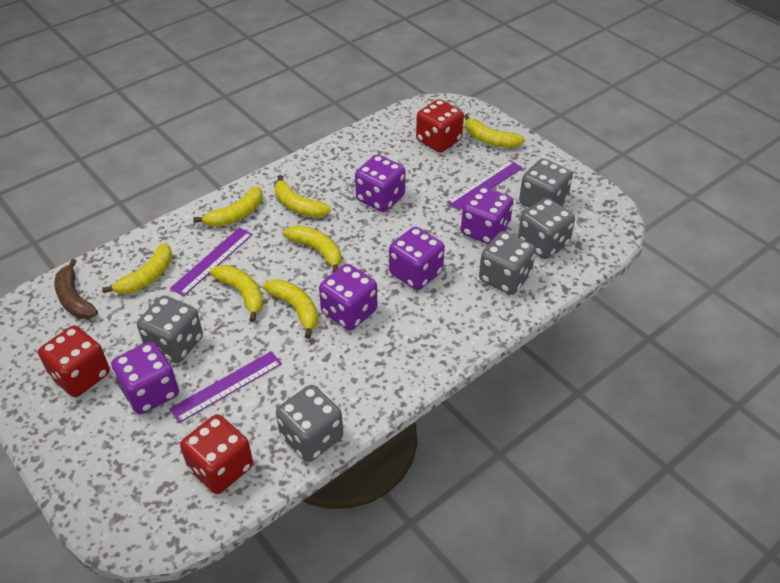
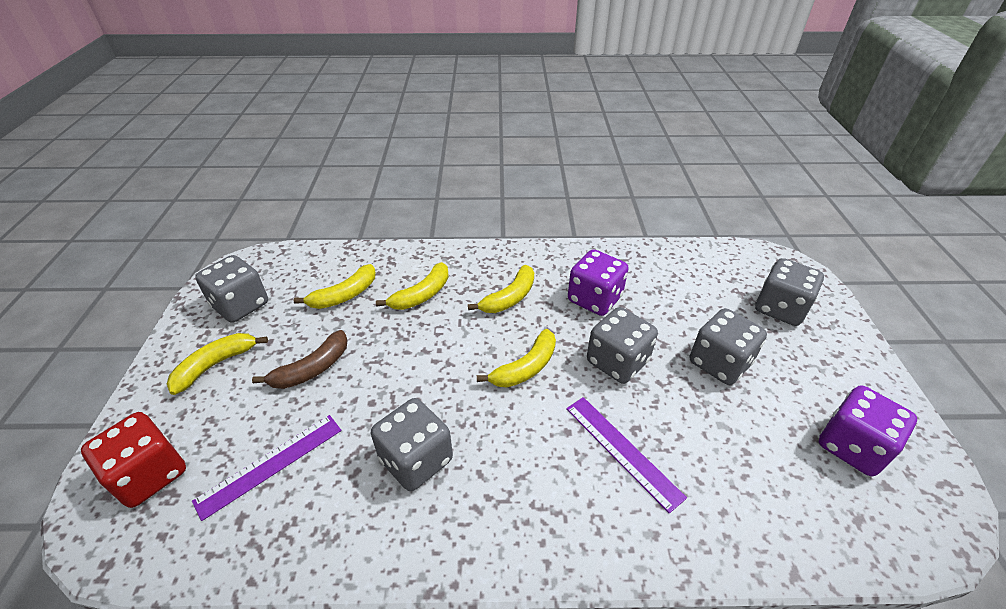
purple dice: 5 -> 2
purple ruler: 3 -> 2
red dice: 3 -> 1
yellow banana: 7 -> 5

